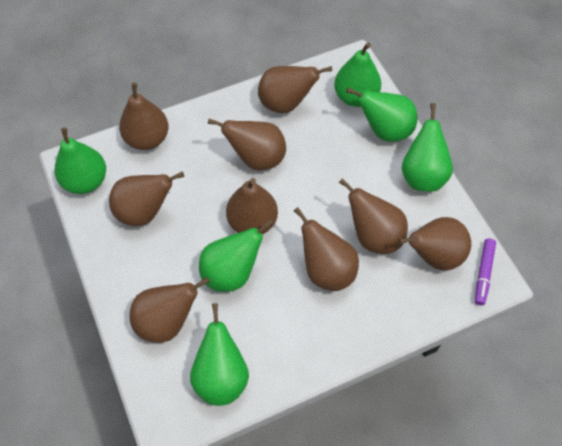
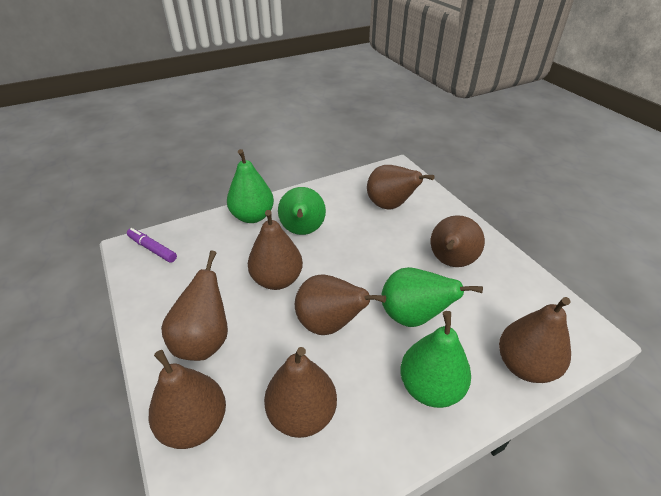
brown pear: 9 -> 8
green pear: 6 -> 4

